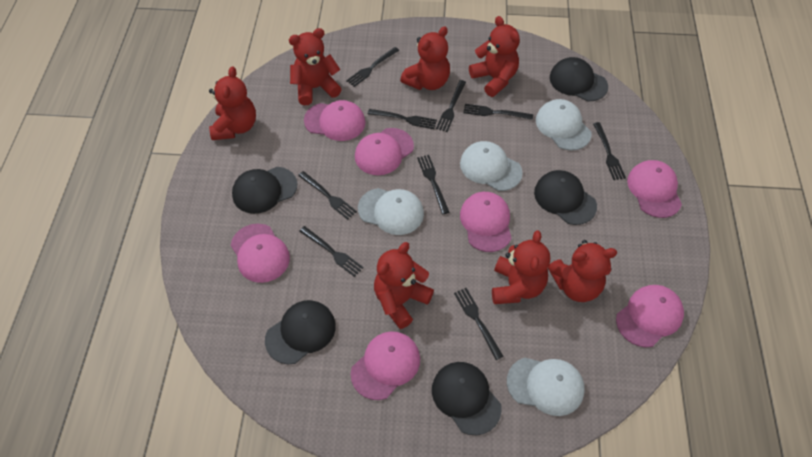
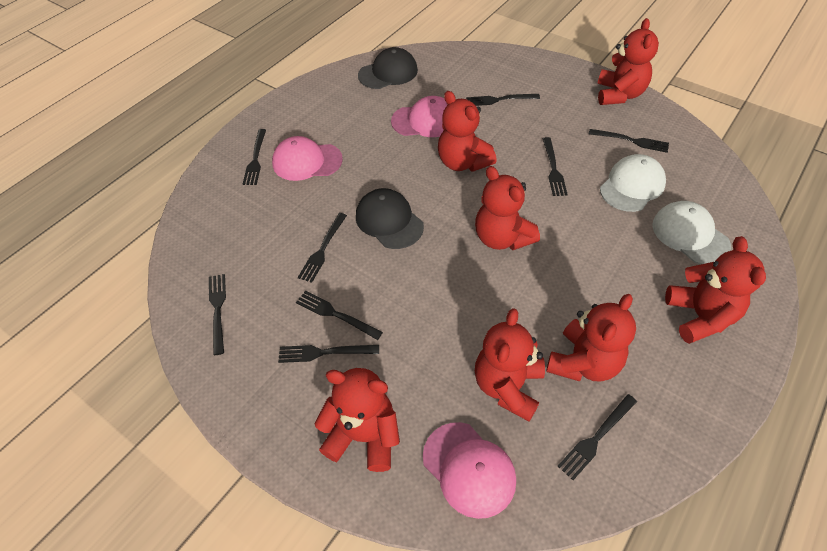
black cap: 5 -> 2
pink cap: 7 -> 3
white cap: 4 -> 2

